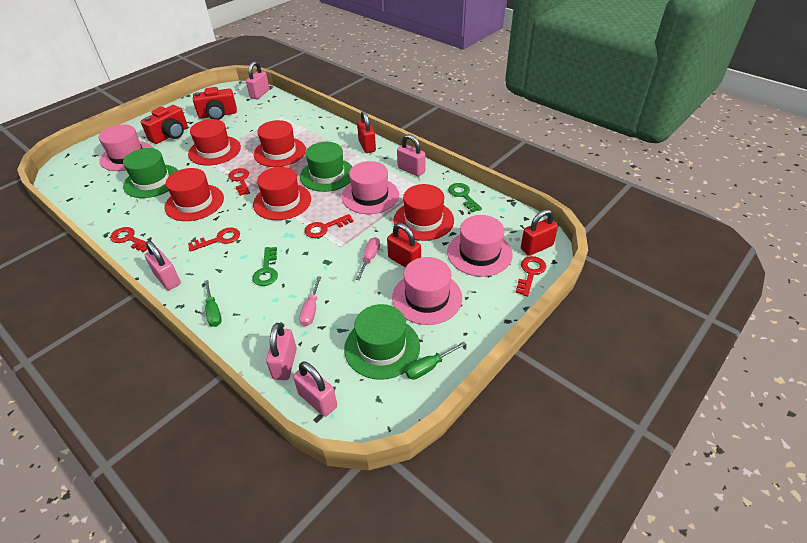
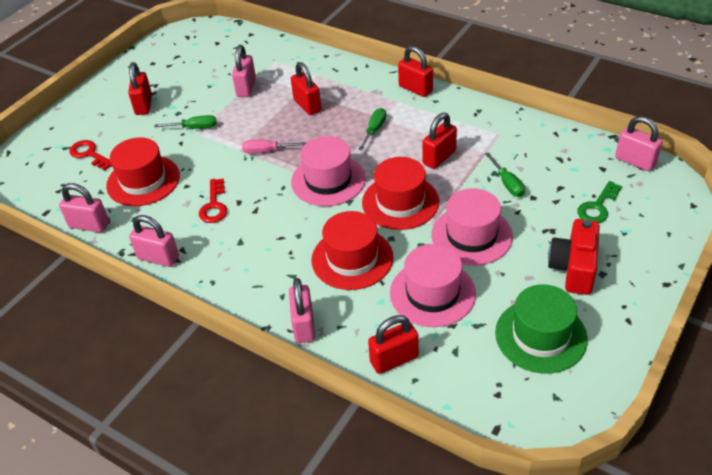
green hat: 3 -> 1
green key: 2 -> 1
green screwdriver: 2 -> 3
pink hat: 4 -> 3
pink screwdriver: 2 -> 1
red camera: 2 -> 1
red hat: 5 -> 3
red key: 5 -> 2
red padlock: 3 -> 5

